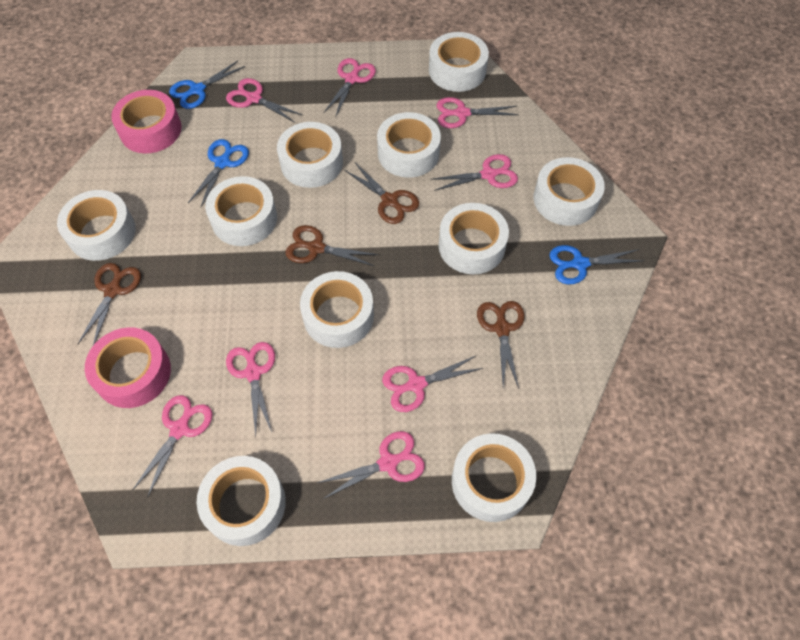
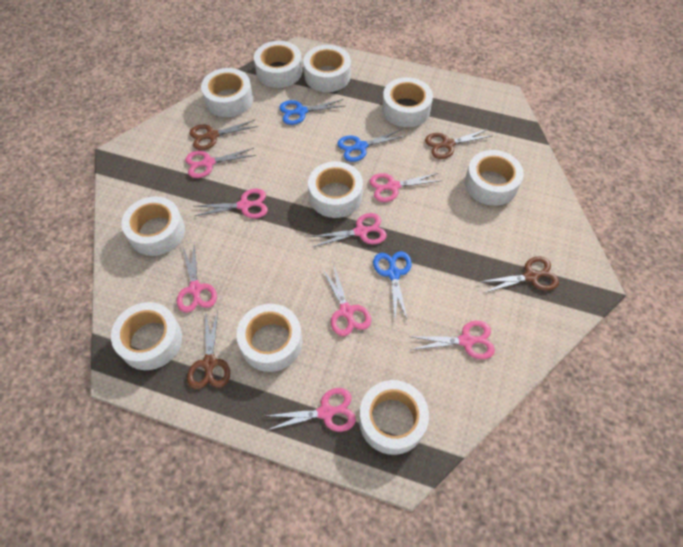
pink tape: 2 -> 0

